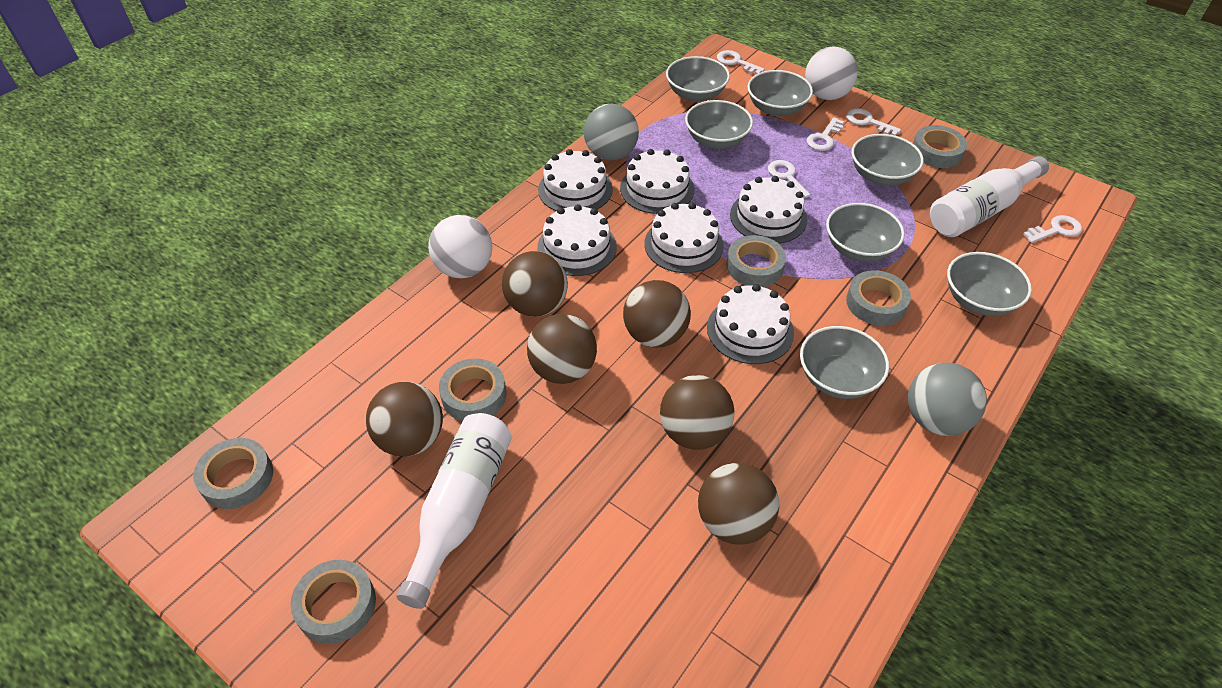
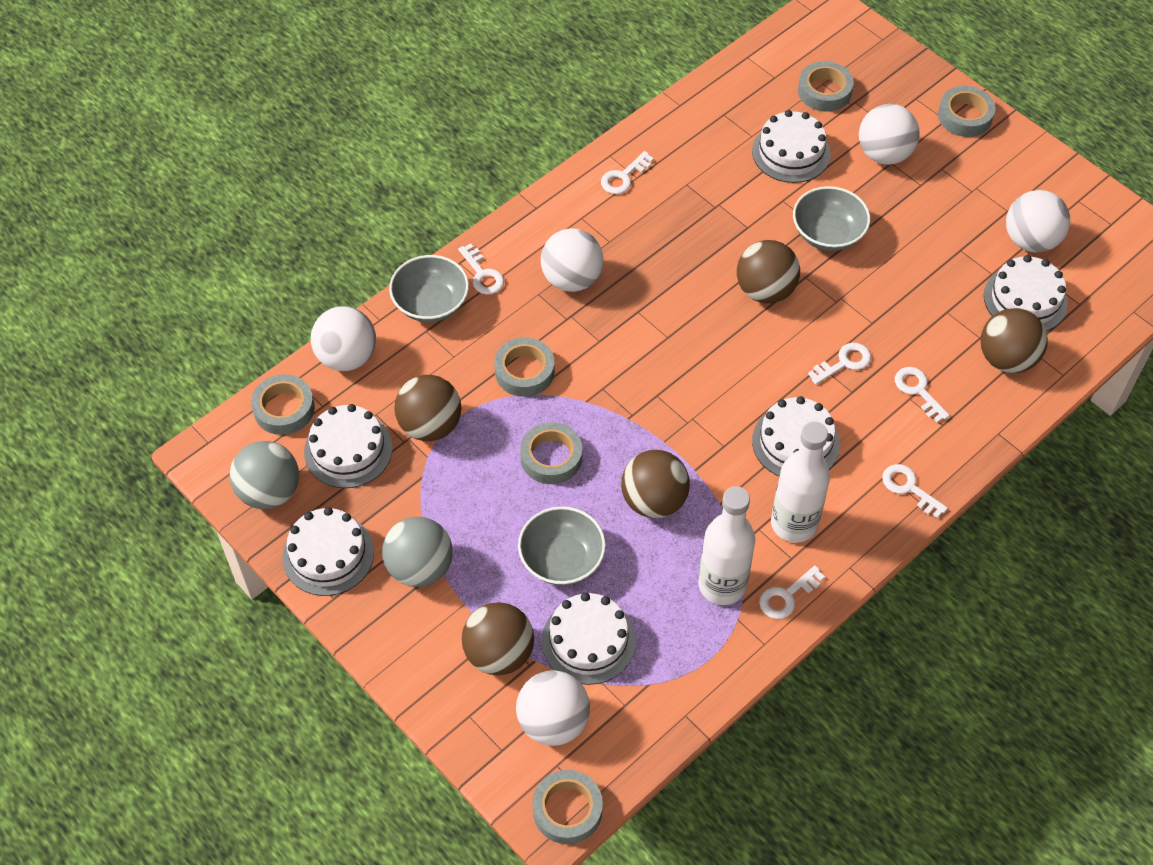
brown ball: 6 -> 5
grey bowl: 7 -> 3
white ball: 2 -> 5
white key: 5 -> 6

